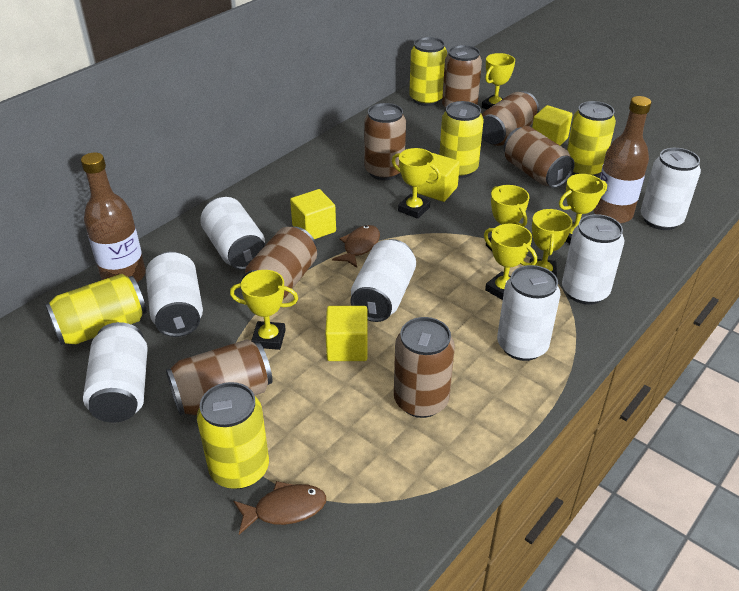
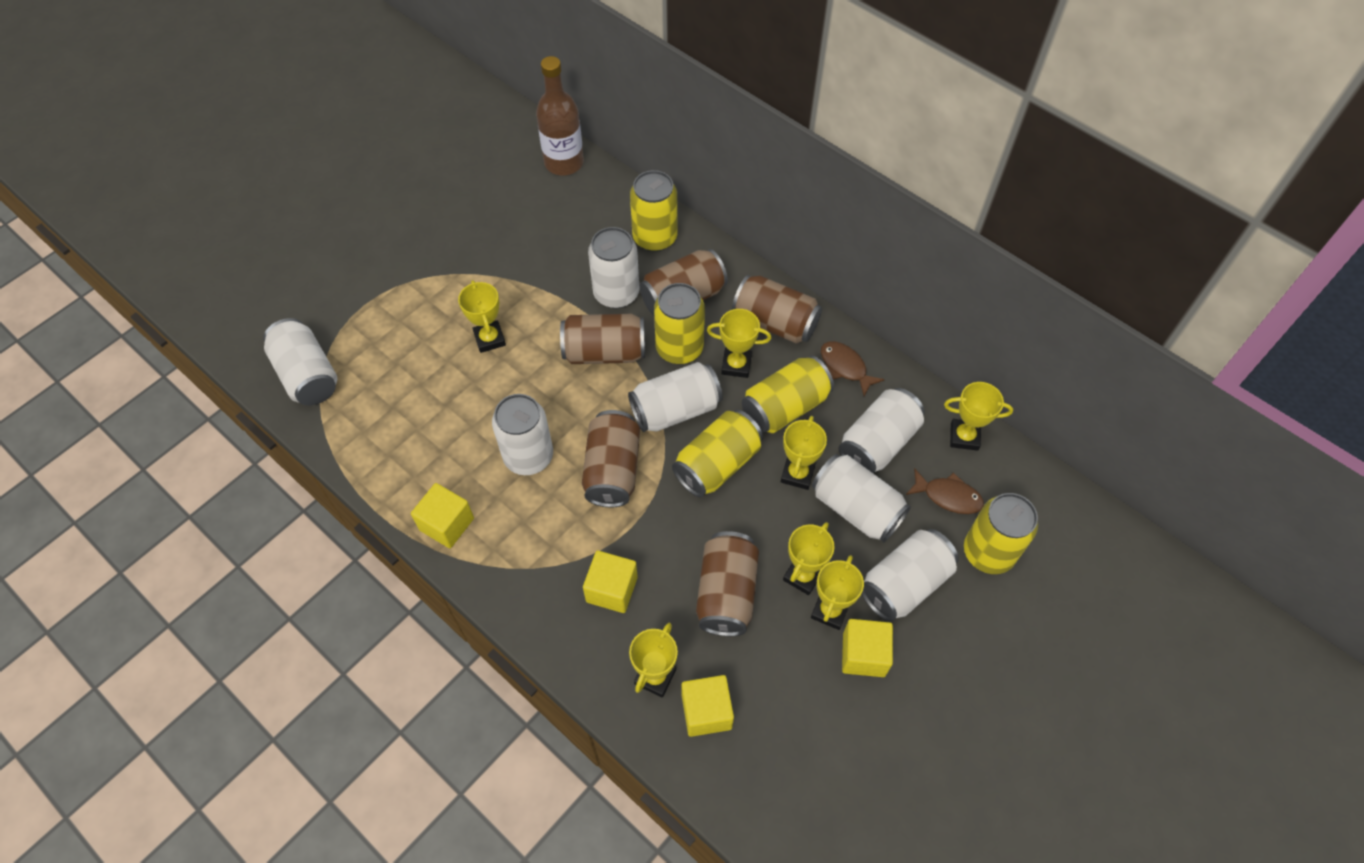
brown bottle: 2 -> 1
brown can: 7 -> 5

